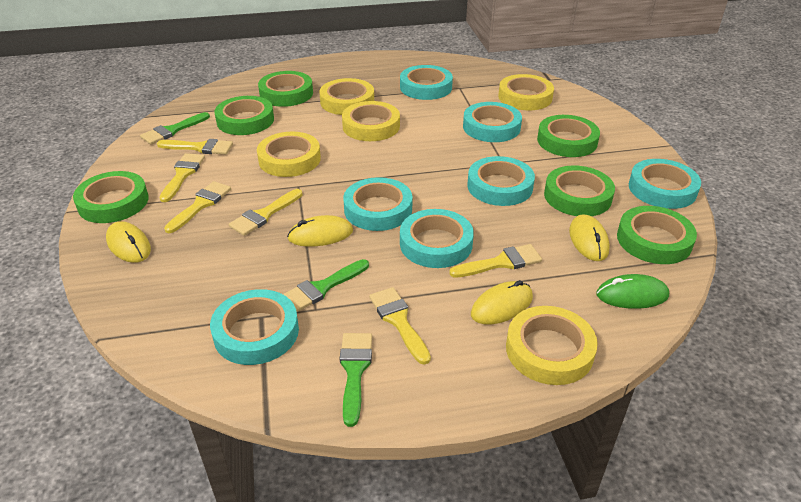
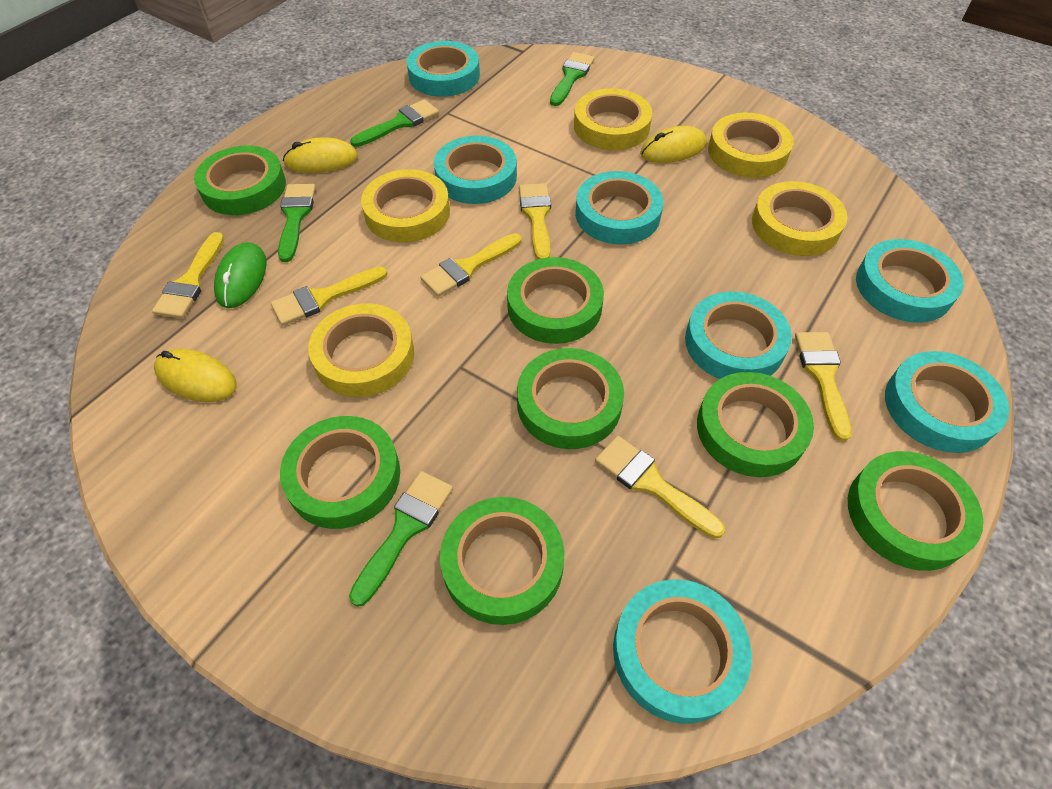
green brush: 3 -> 4
green tape: 6 -> 7
yellow mouse: 4 -> 3

